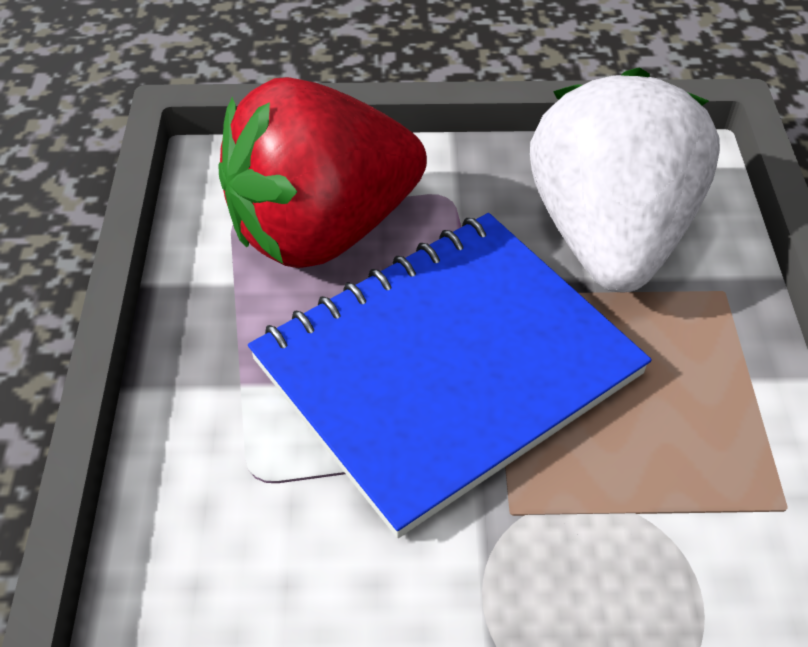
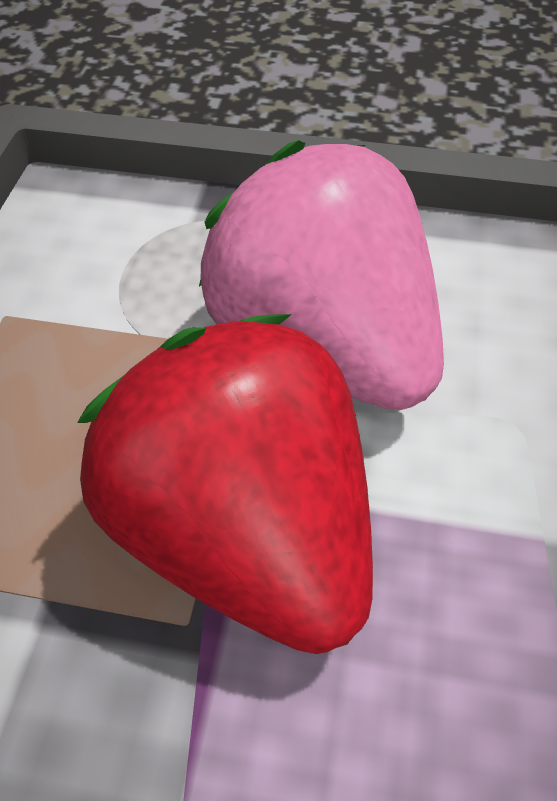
blue notebook: 1 -> 0
pink strawberry: 0 -> 1
white strawberry: 1 -> 0

